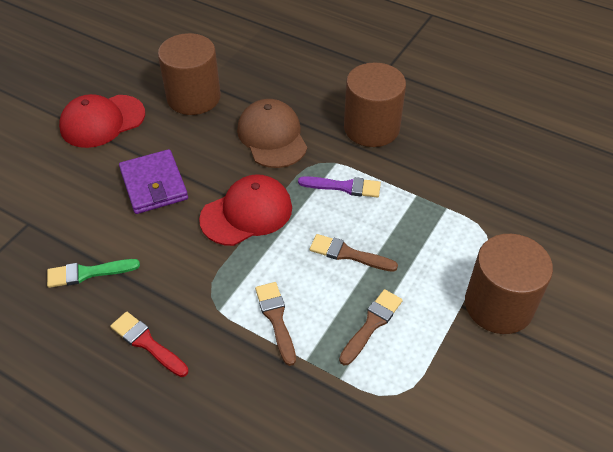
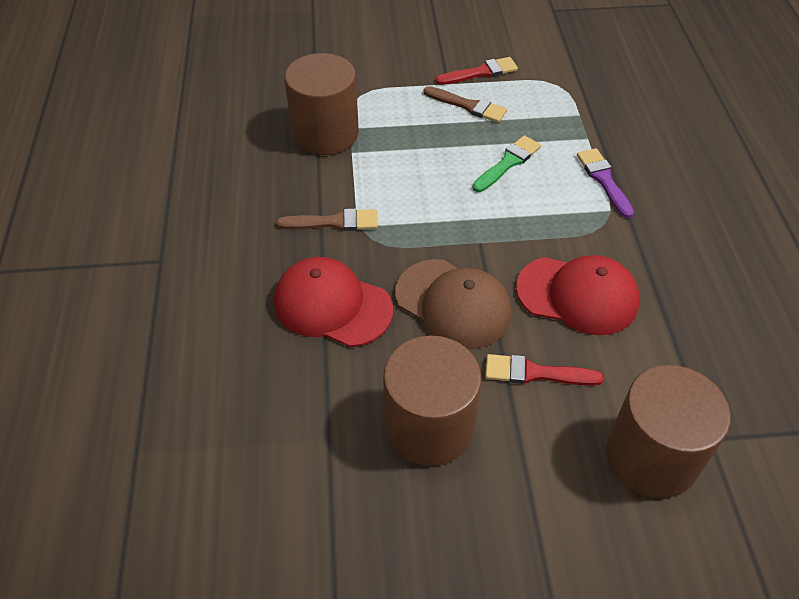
brown brush: 3 -> 2
purple wallet: 1 -> 0
red brush: 1 -> 2

